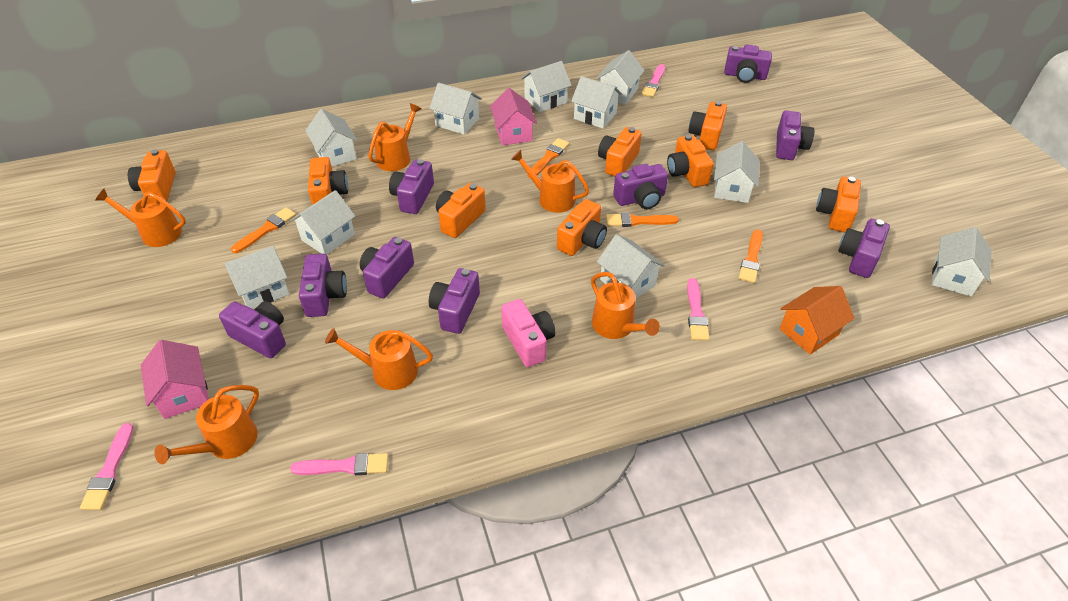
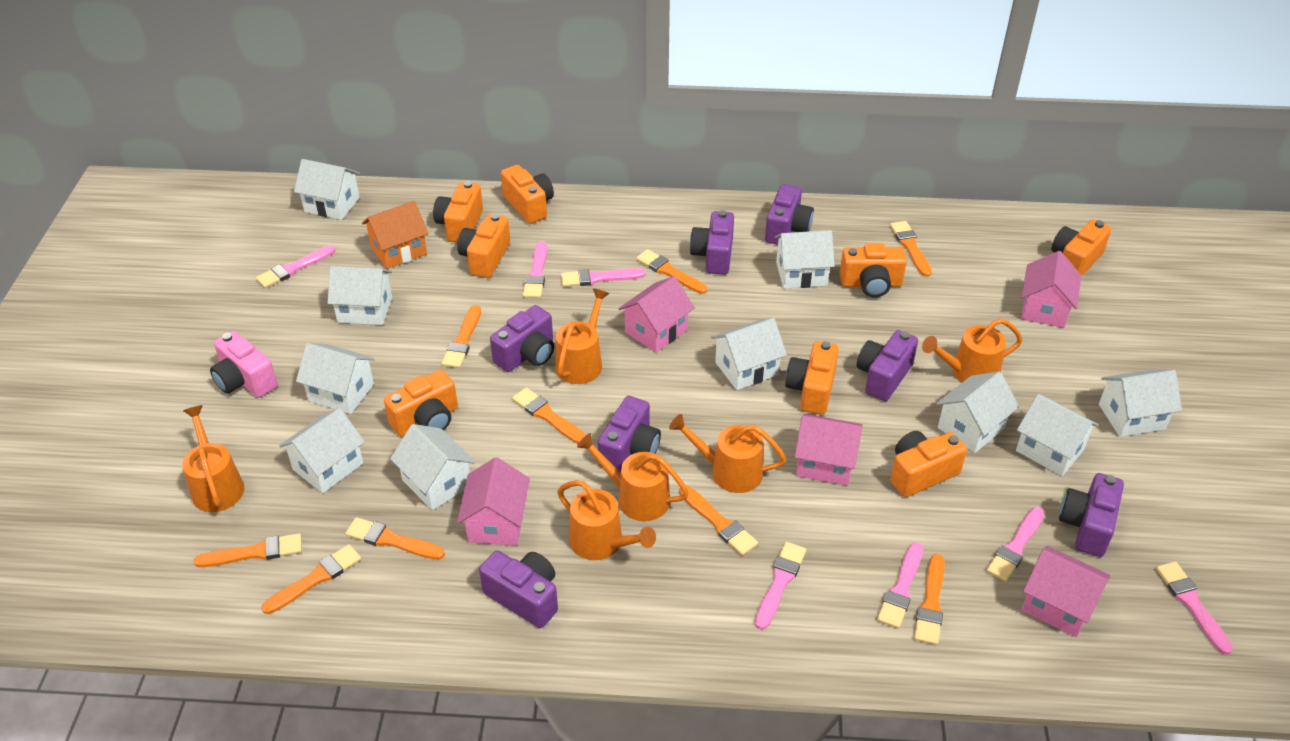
orange brush: 4 -> 9
pink brush: 4 -> 7
pink house: 2 -> 5
purple camera: 9 -> 7

